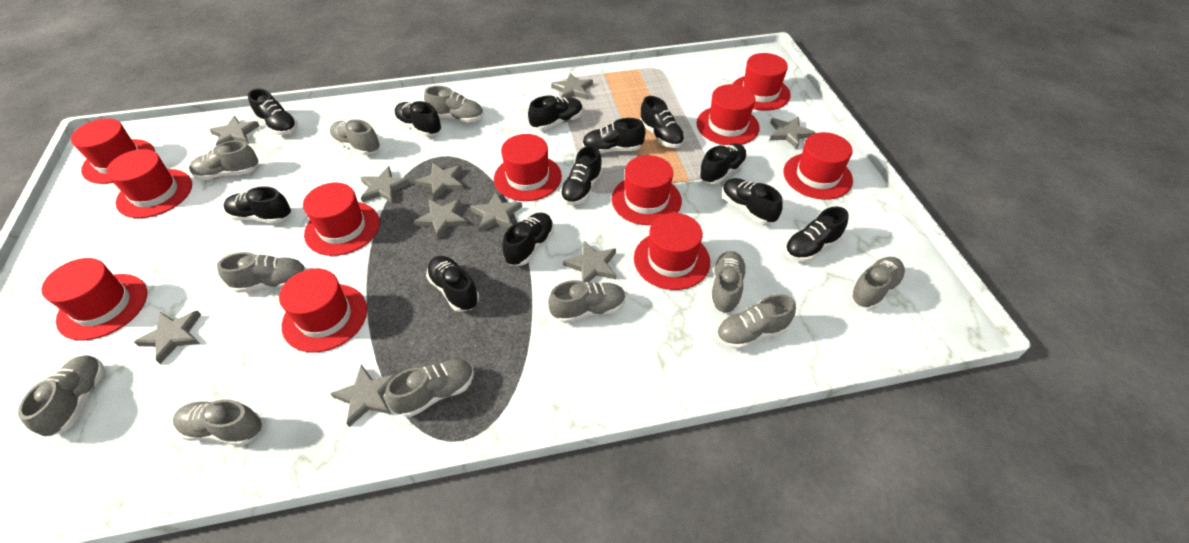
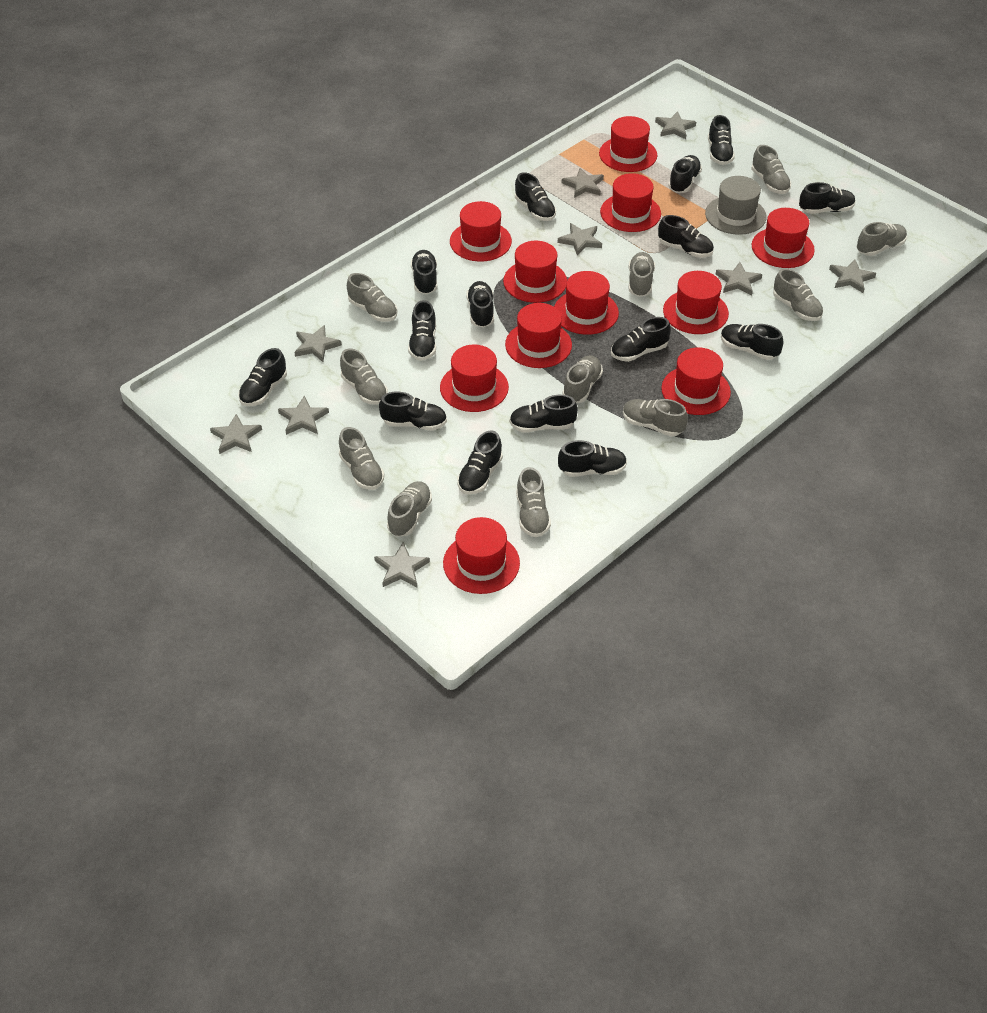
black shoe: 12 -> 15
grey hat: 0 -> 1
grey star: 10 -> 9

